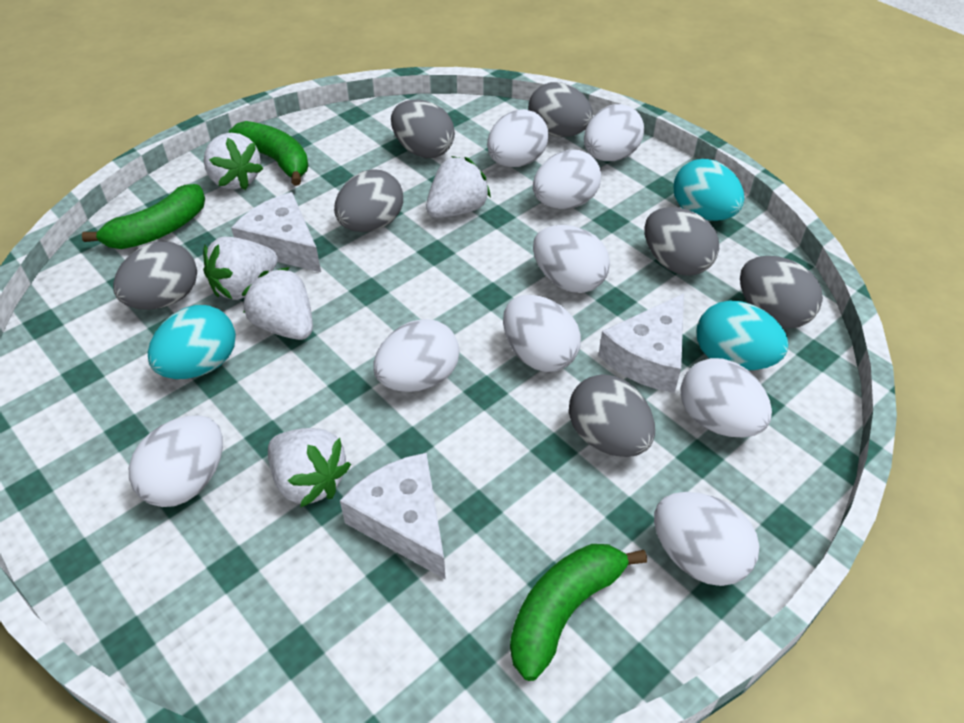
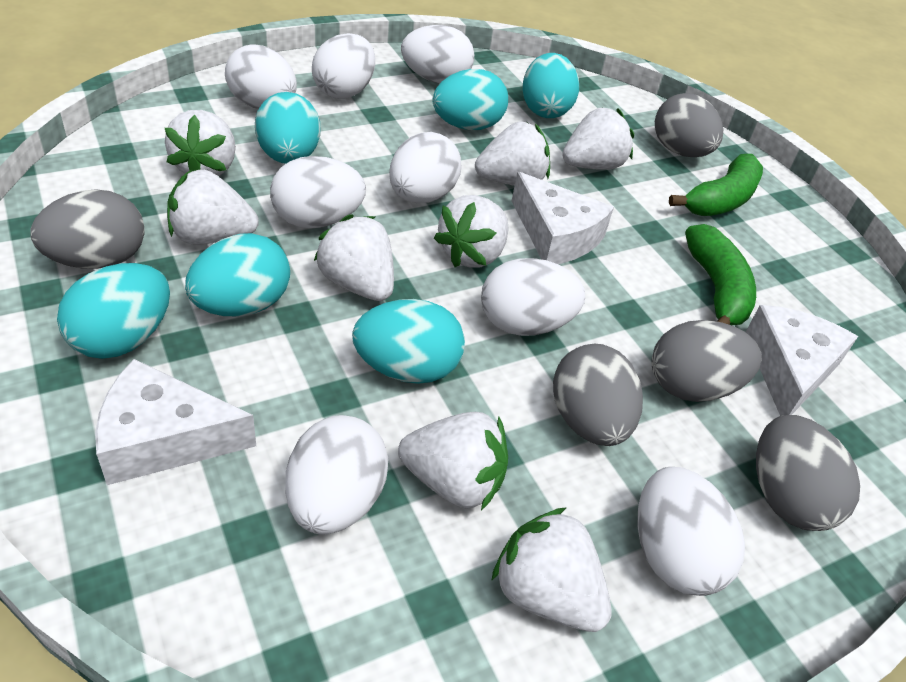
green banana: 3 -> 2
grey egg: 7 -> 5
turquoise egg: 3 -> 6
white egg: 9 -> 8
white strawberry: 5 -> 8

